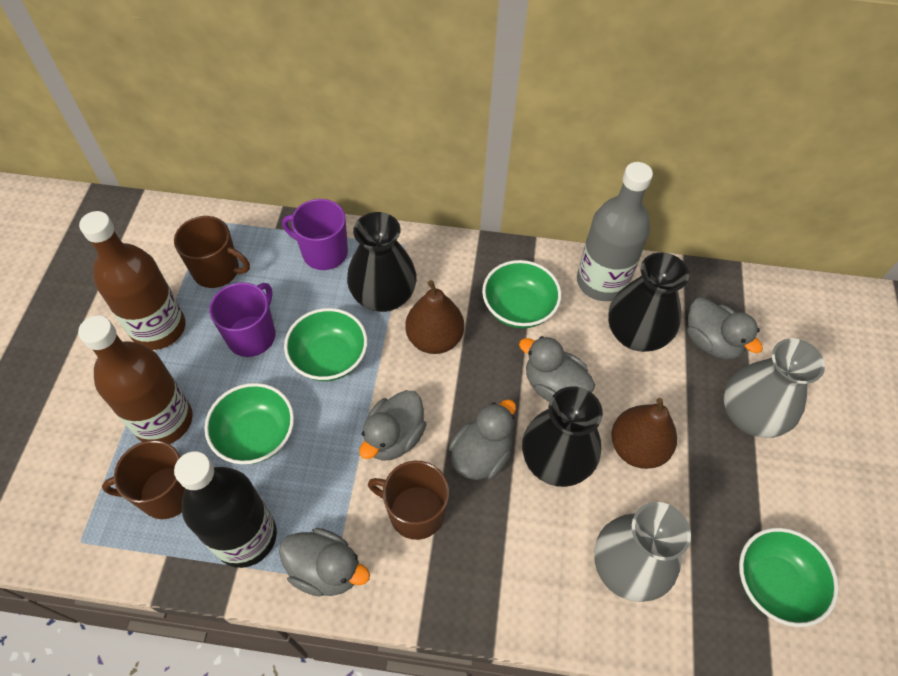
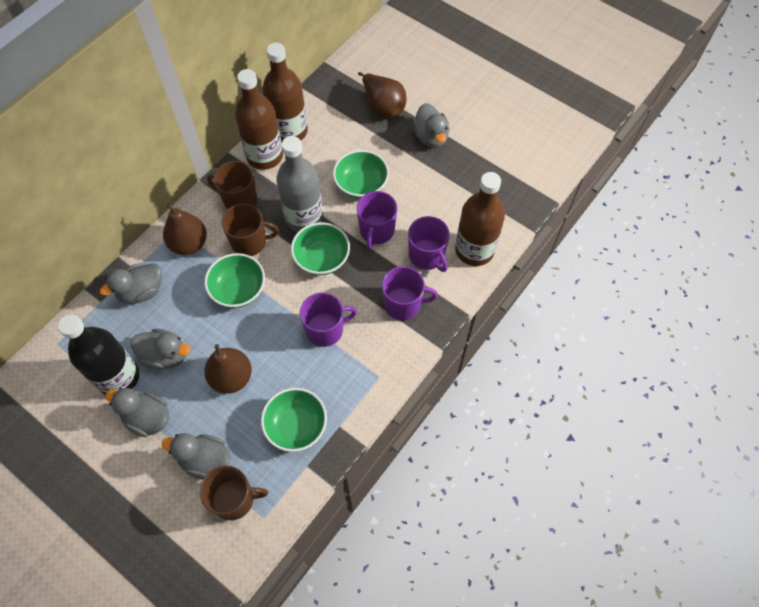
black vase: 3 -> 0
brown bottle: 2 -> 3
brown pear: 2 -> 3
grey vase: 2 -> 0
purple mug: 2 -> 4

